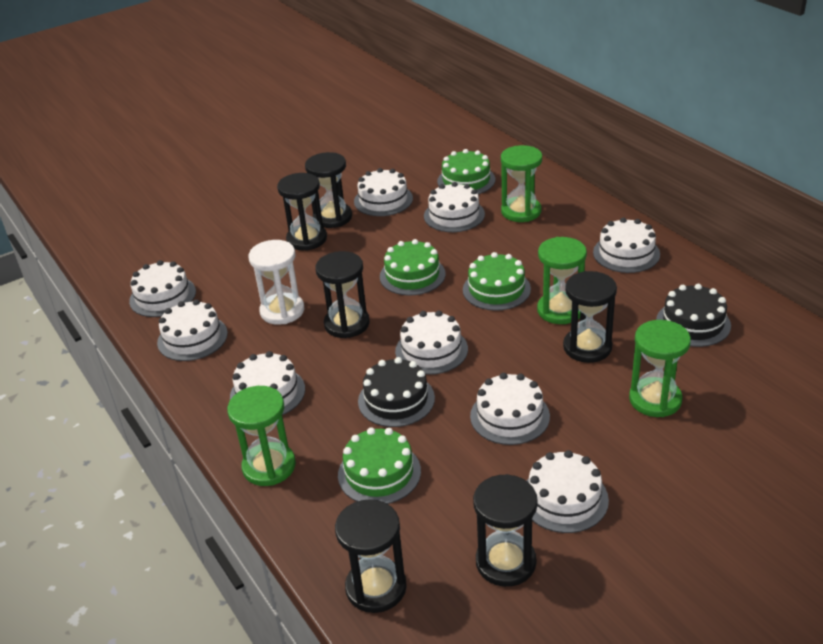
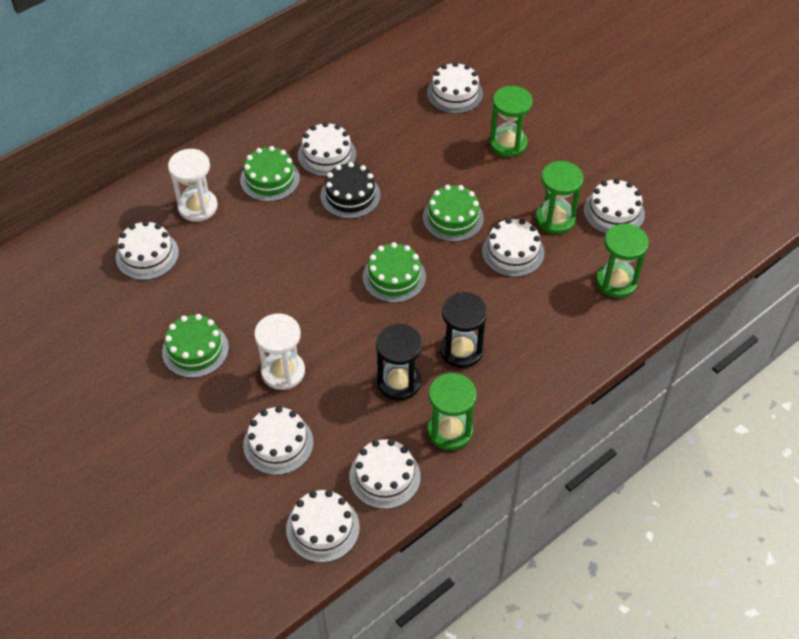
black cake: 2 -> 1
black hourglass: 6 -> 2
white cake: 9 -> 8
white hourglass: 1 -> 2

